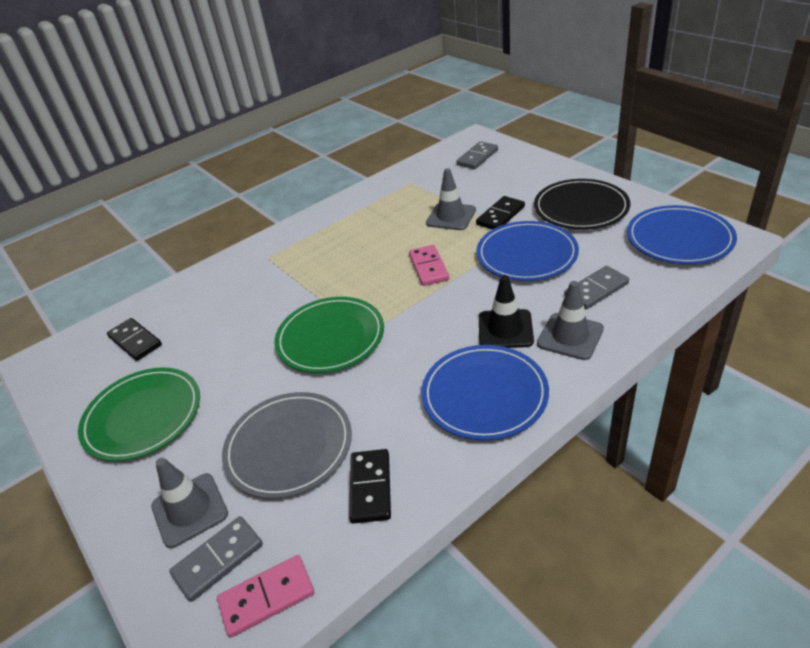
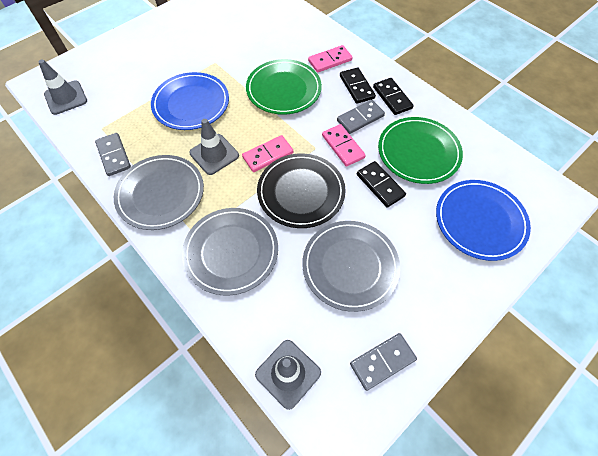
black traffic cone: 1 -> 0
blue plate: 3 -> 2
grey plate: 1 -> 3
pink domino: 2 -> 3

